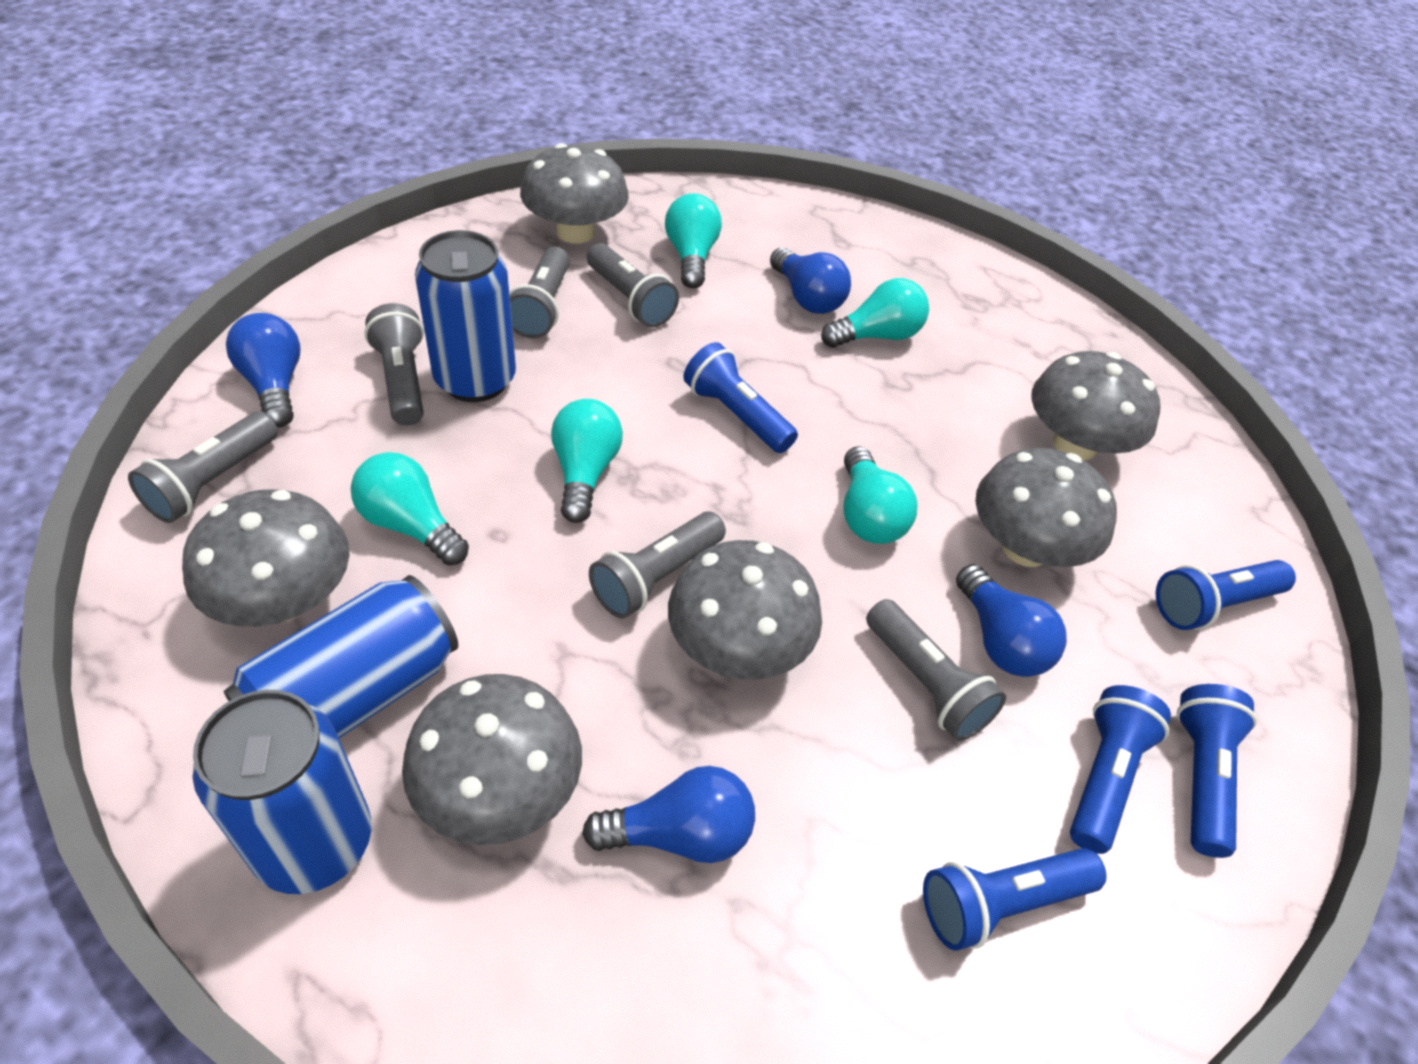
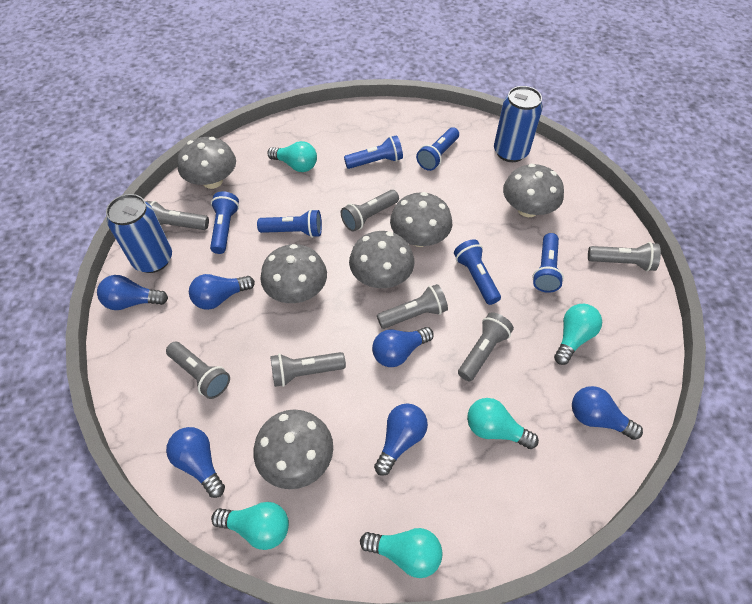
blue can: 3 -> 2
blue flashlight: 5 -> 6
blue light bulb: 4 -> 6
grey flashlight: 6 -> 7

